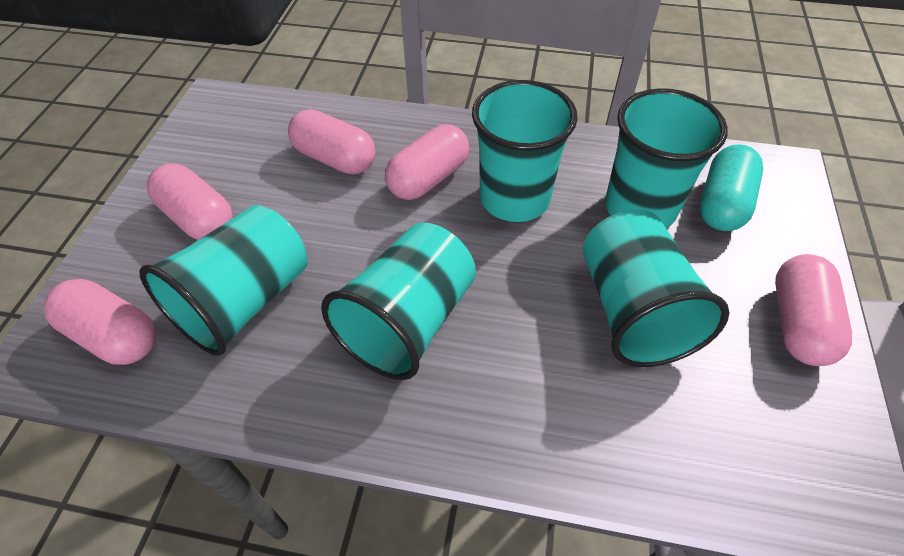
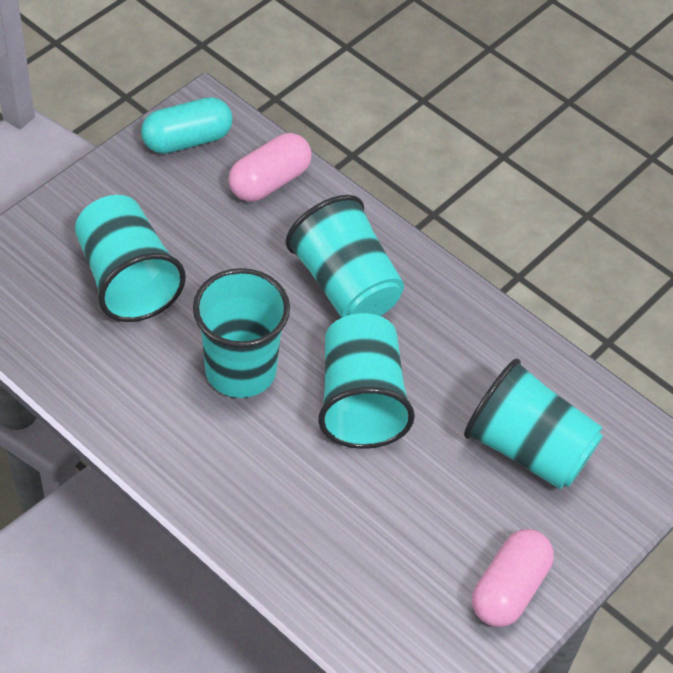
pink capsule: 5 -> 2

